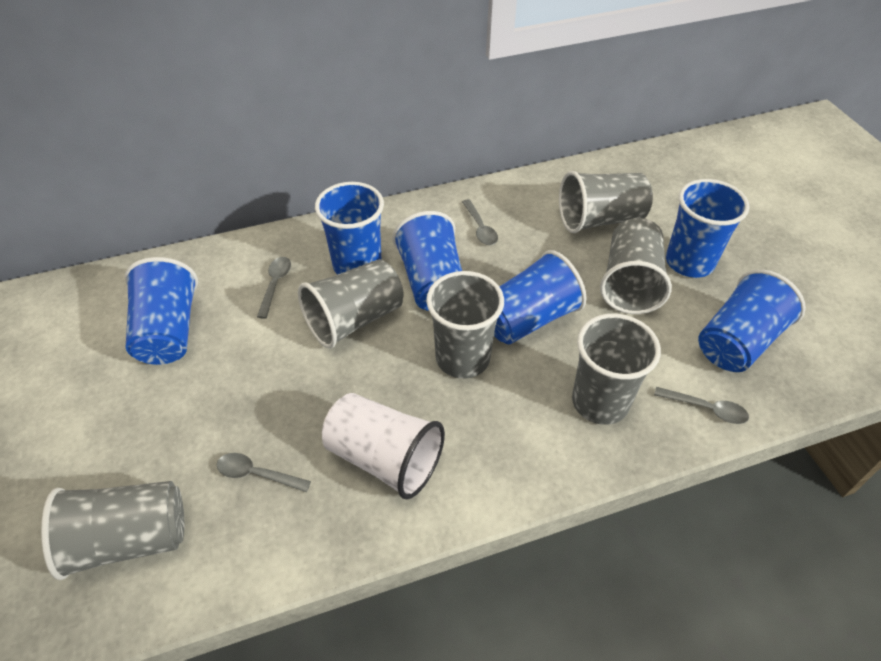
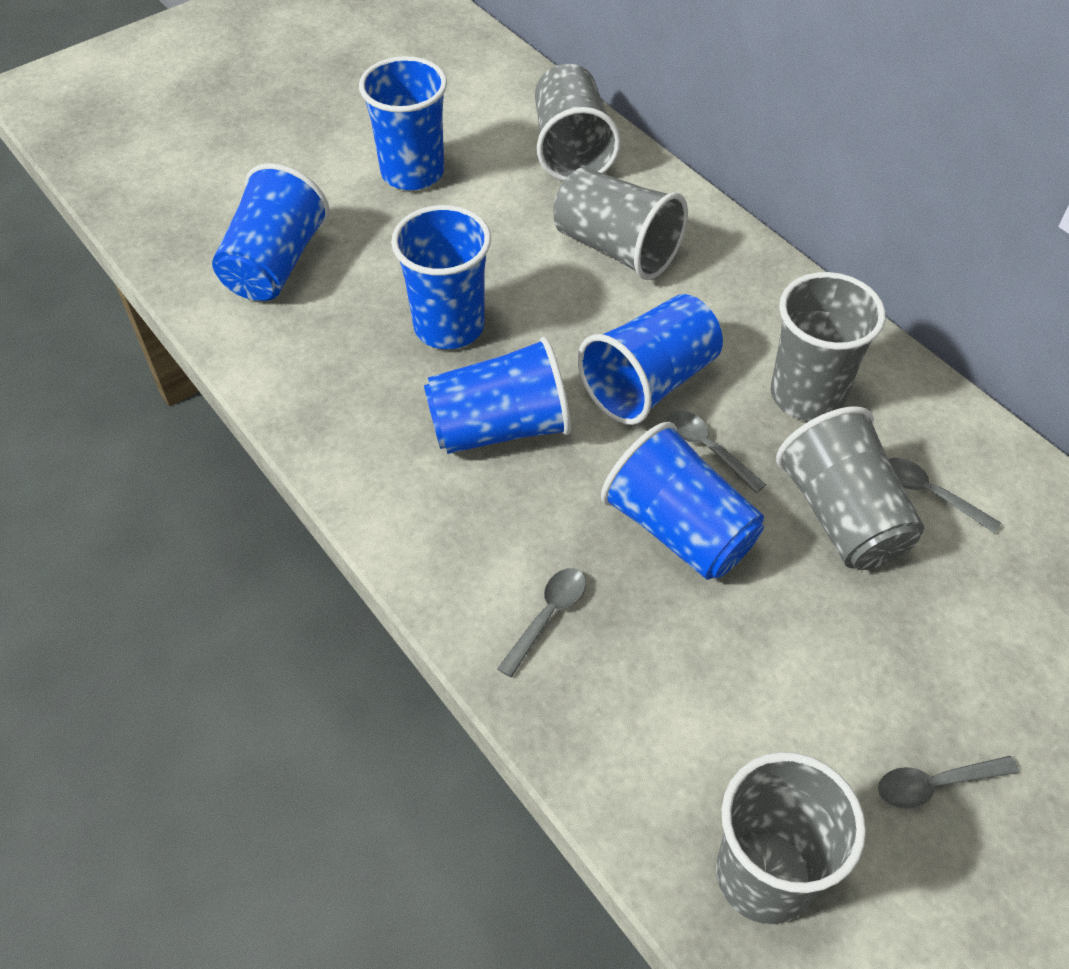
grey cup: 6 -> 5
white cup: 1 -> 0

